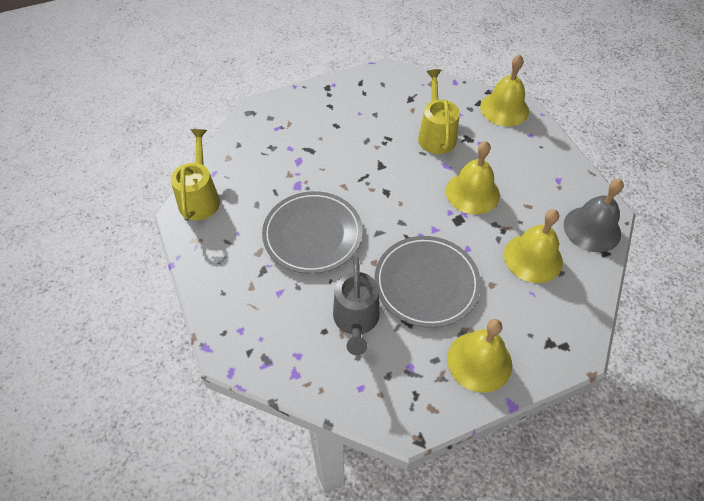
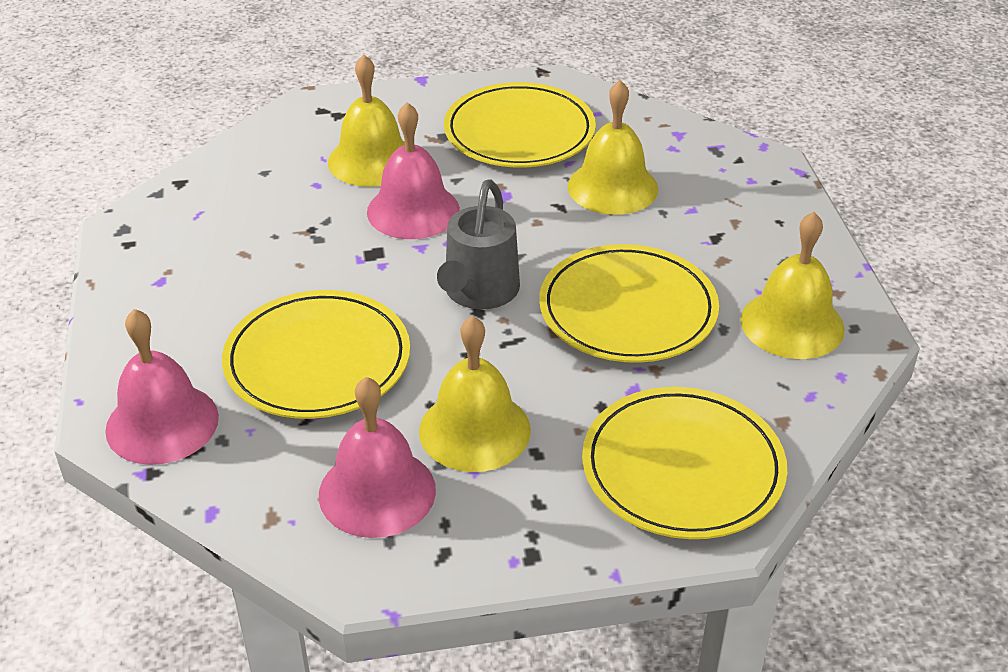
grey bell: 1 -> 0
grey plate: 2 -> 0
pink bell: 0 -> 3
yellow plate: 0 -> 4
yellow watering can: 2 -> 0

